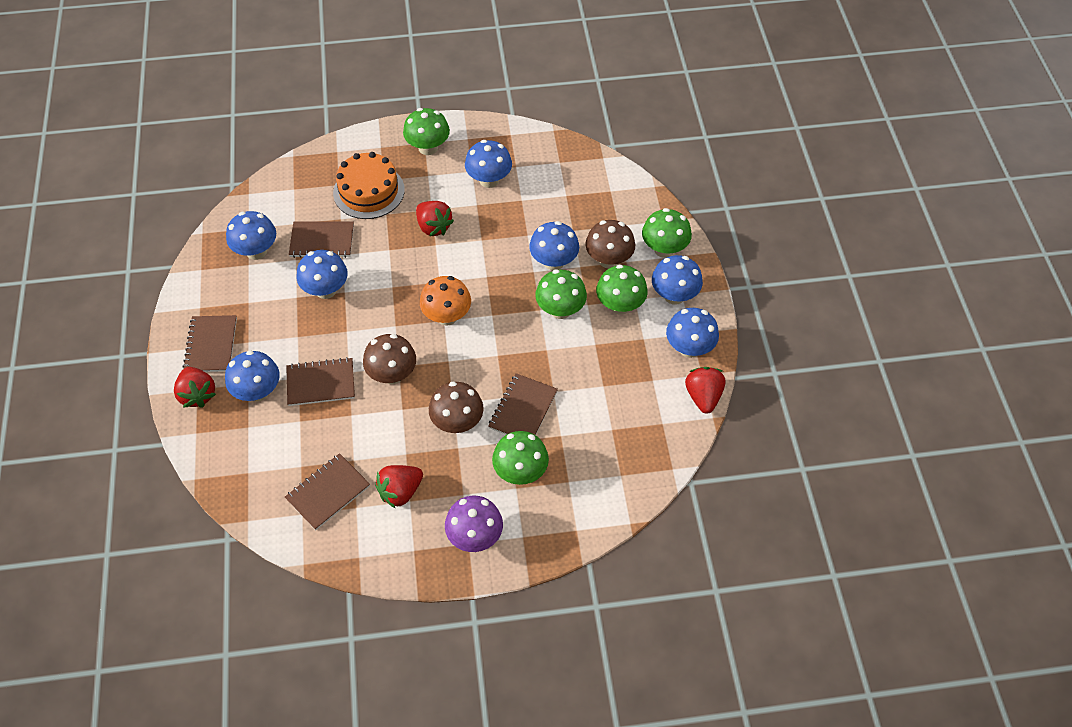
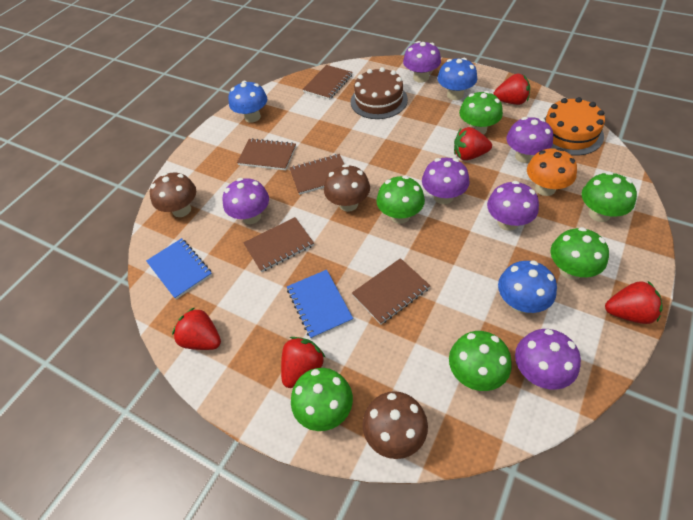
blue mushroom: 7 -> 3
blue notebook: 0 -> 2
brown cake: 0 -> 1
green mushroom: 5 -> 6
purple mushroom: 1 -> 6
red strawberry: 4 -> 5

